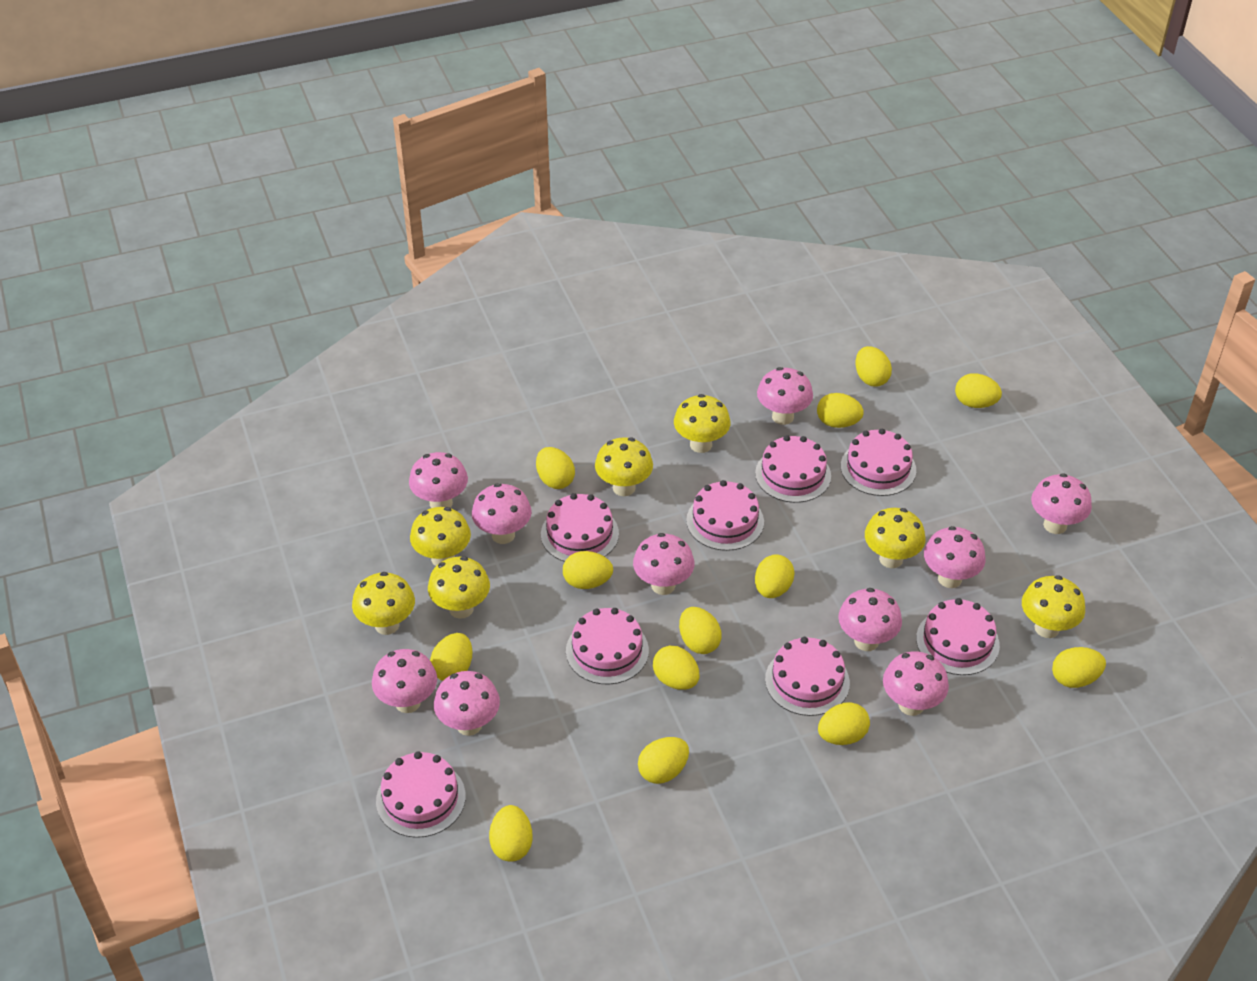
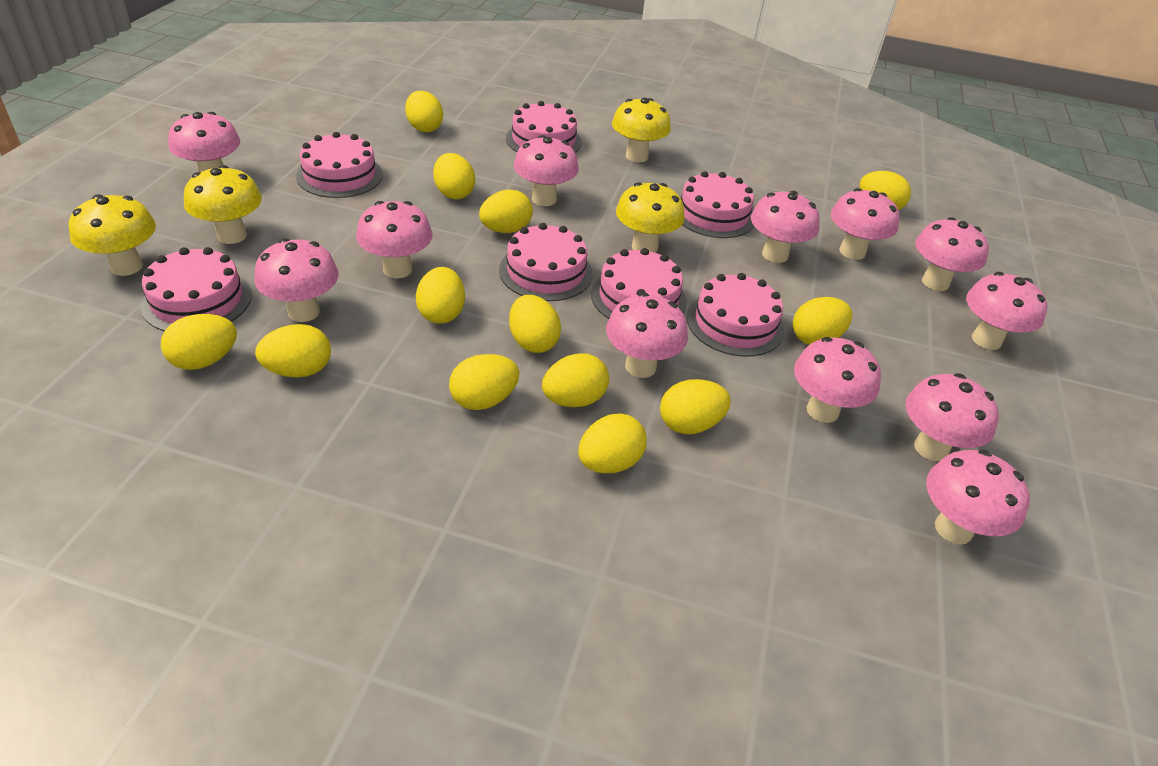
pink cake: 8 -> 7
pink mushroom: 10 -> 12
yellow mushroom: 7 -> 4

